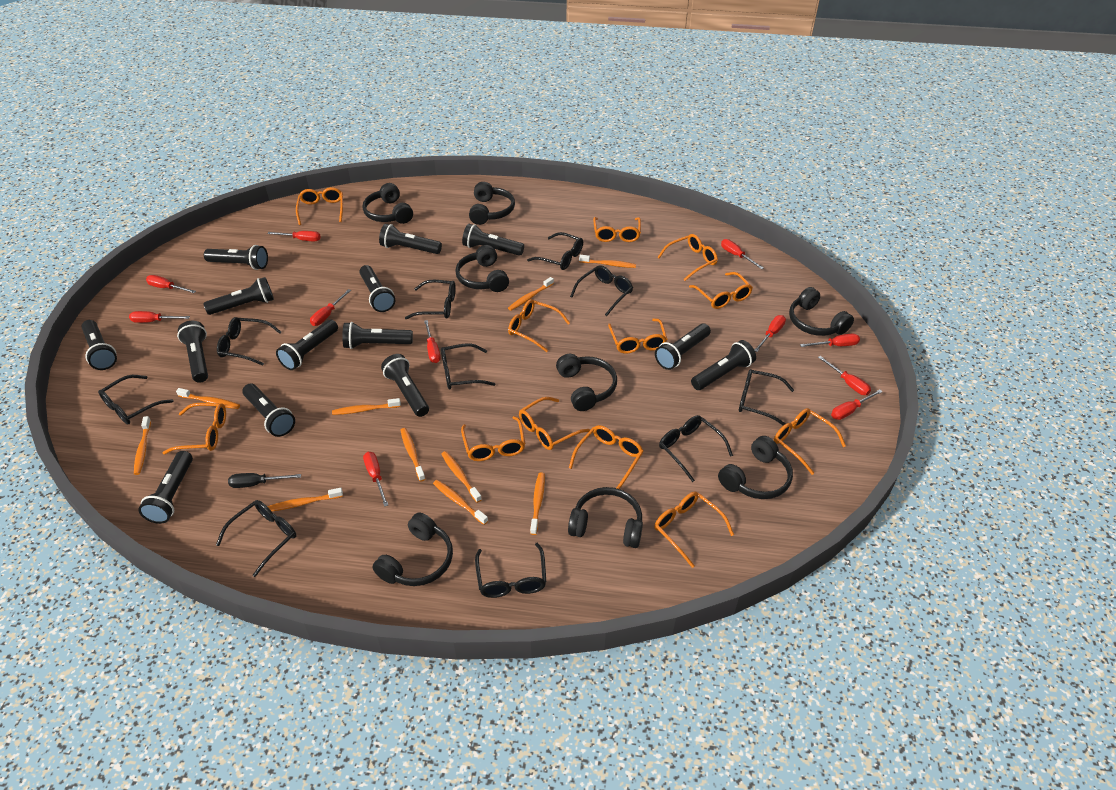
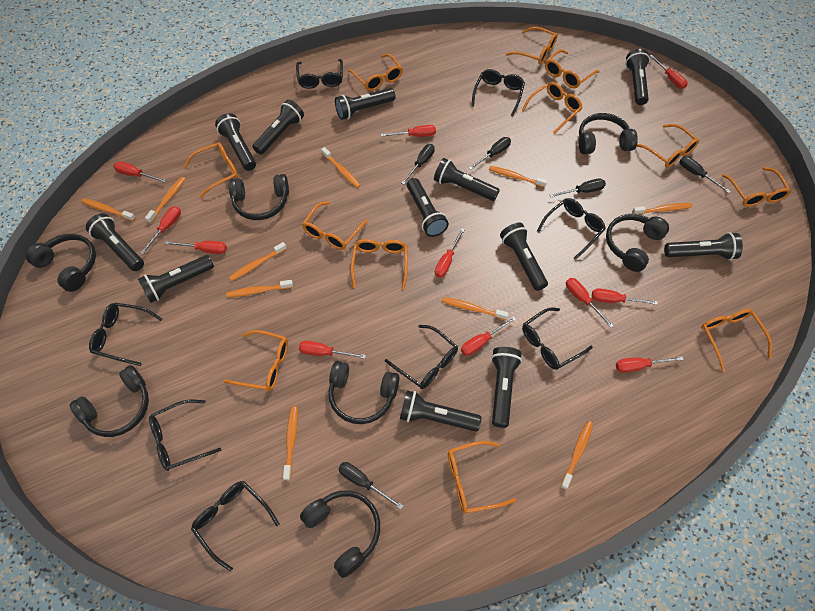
black flashlight: 14 -> 12
black glasses: 10 -> 8
black headphones: 8 -> 7
black screwdriver: 1 -> 5

